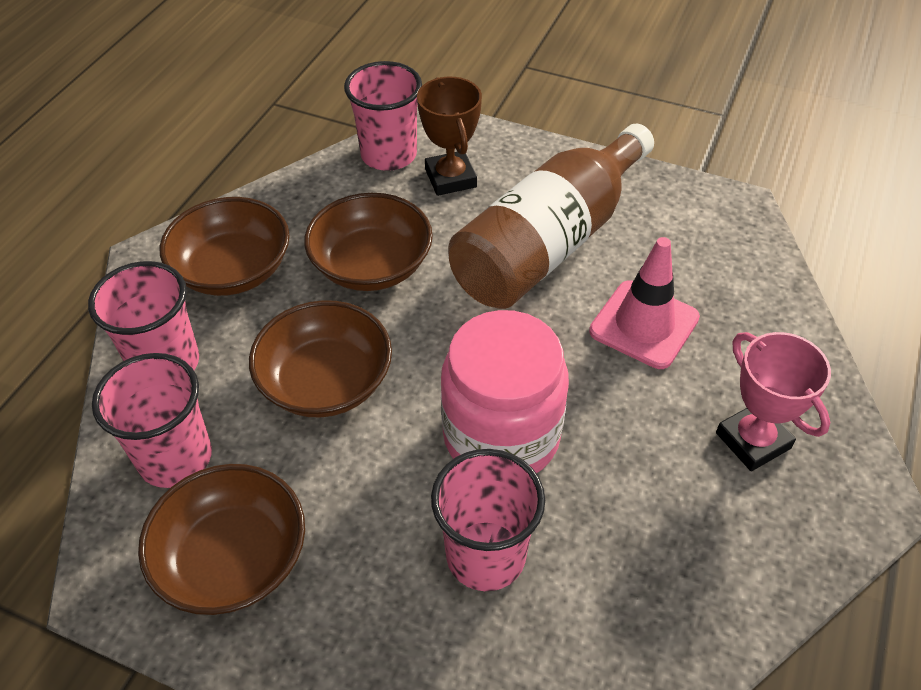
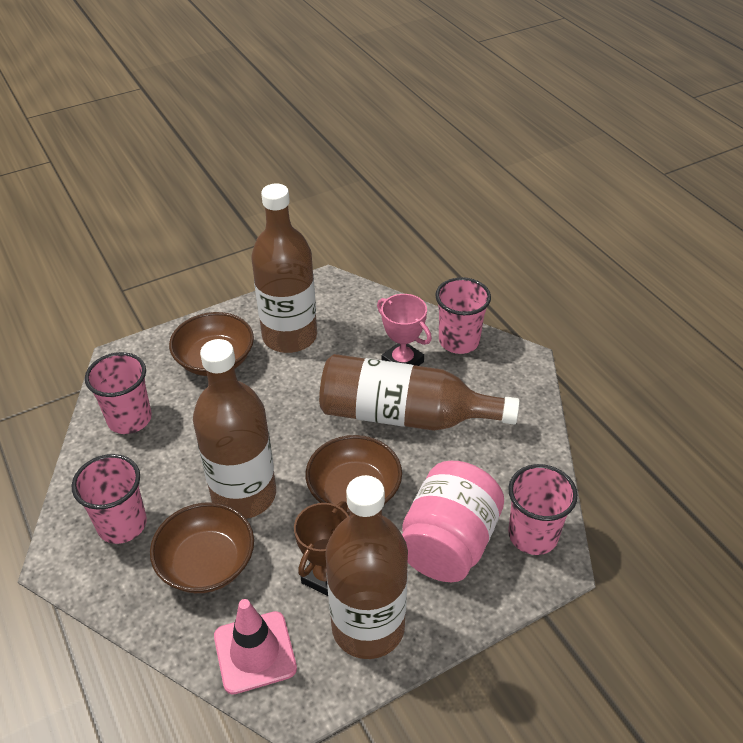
brown bottle: 1 -> 4
brown bowl: 4 -> 3

